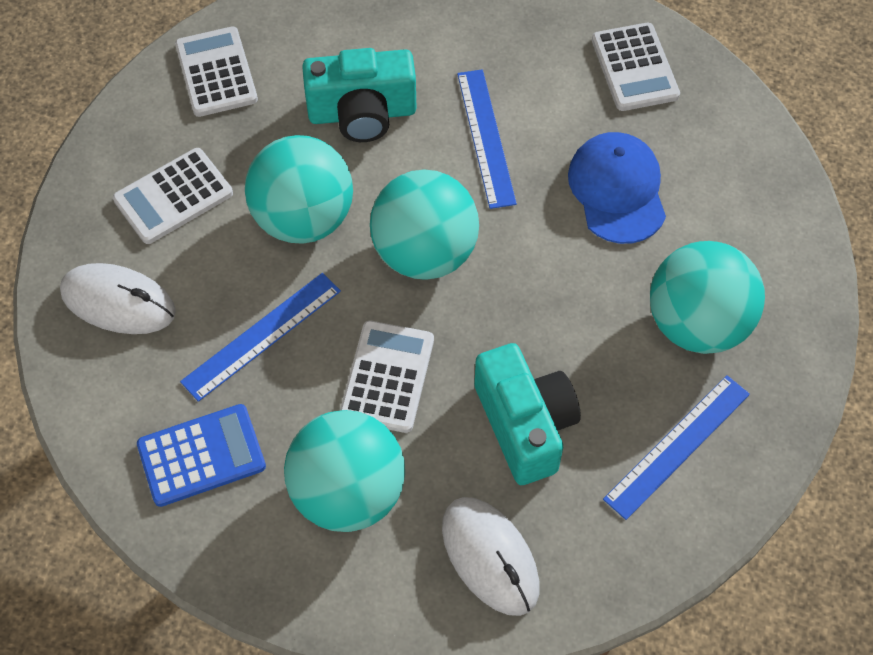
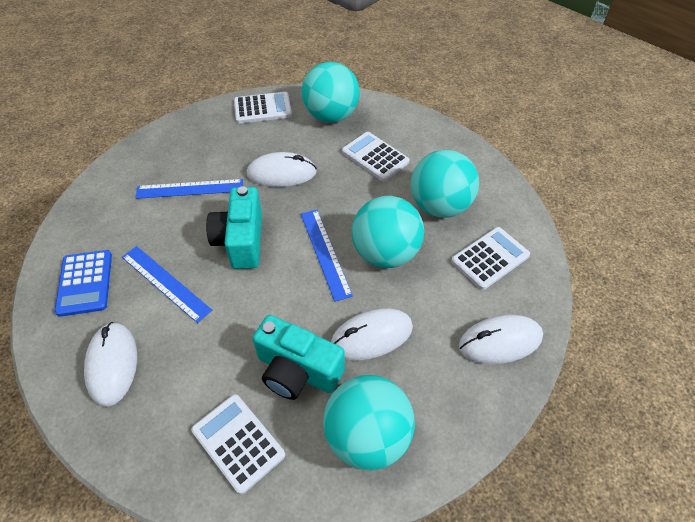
blue cap: 1 -> 0
white mouse: 2 -> 4

